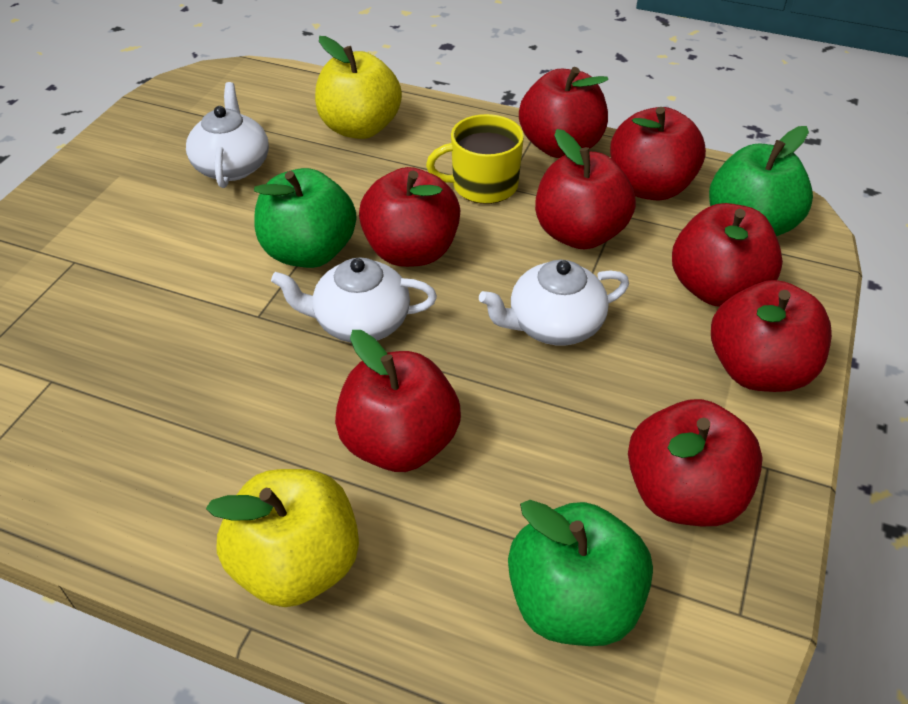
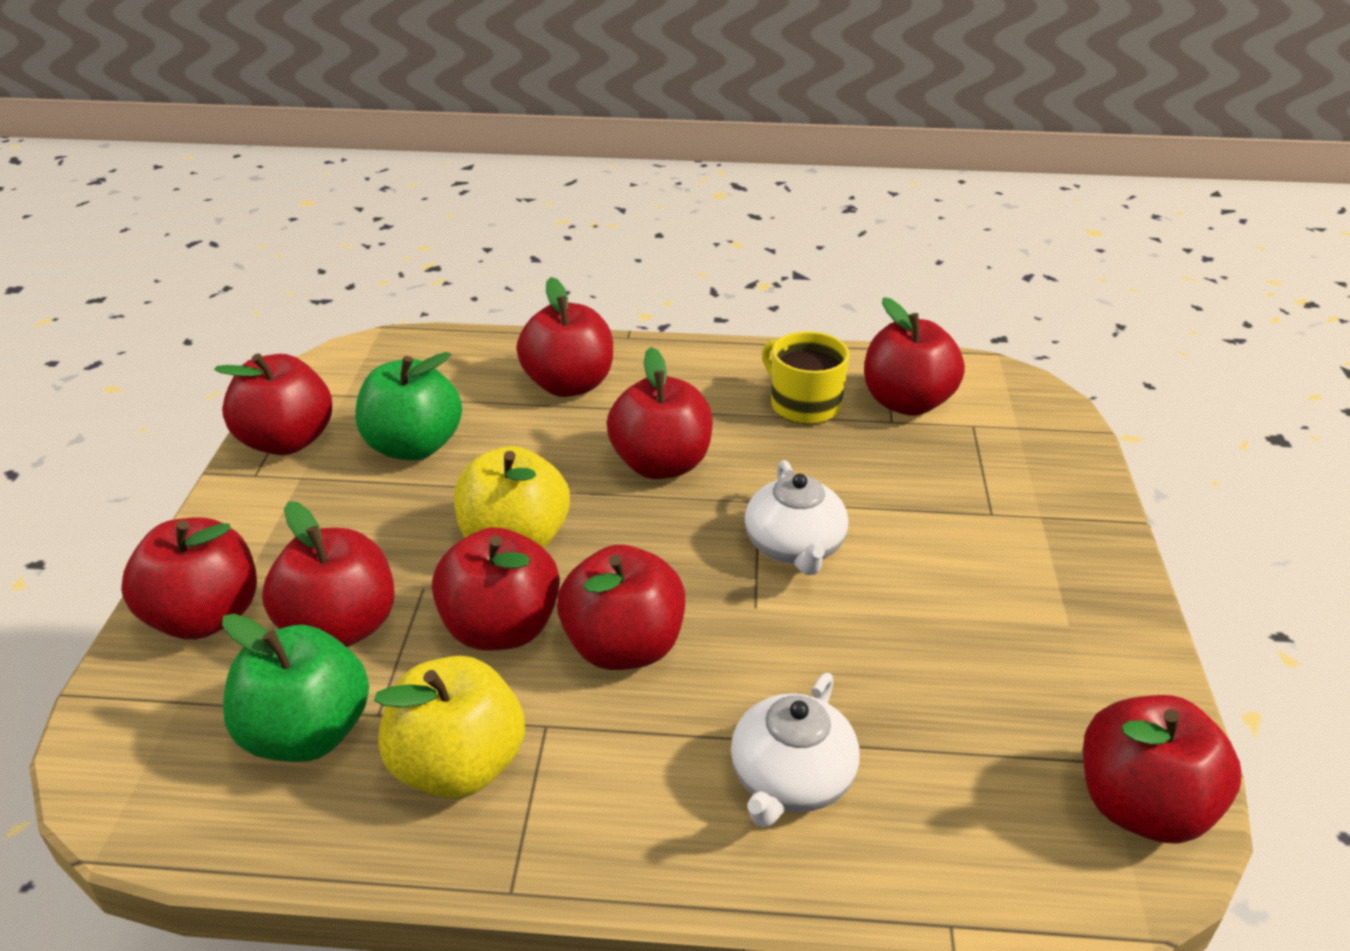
green apple: 3 -> 2
red apple: 8 -> 9
white teapot: 3 -> 2

